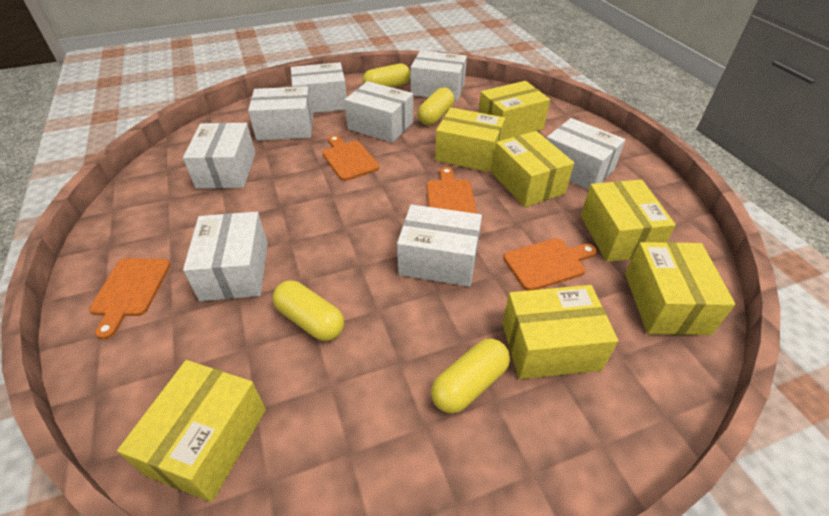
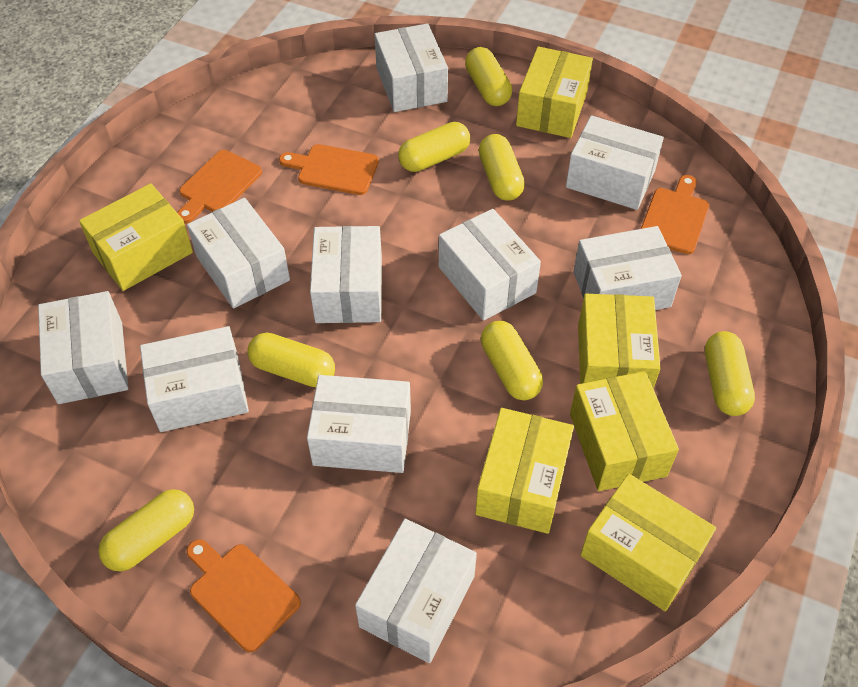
white box: 8 -> 10
yellow box: 7 -> 6
yellow capsule: 4 -> 7

